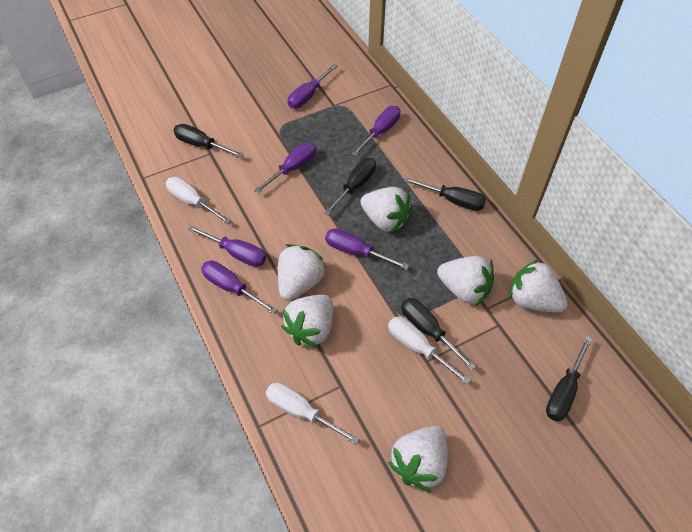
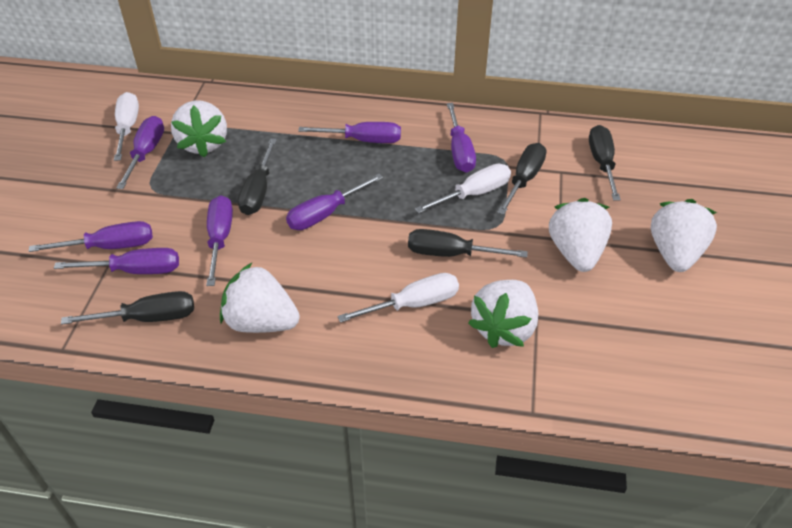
purple screwdriver: 6 -> 7
white strawberry: 6 -> 5

